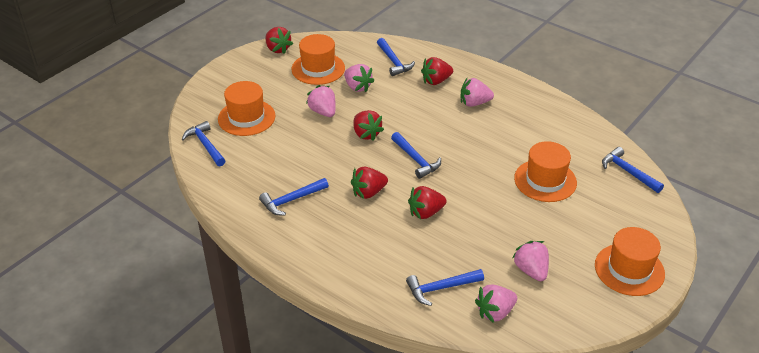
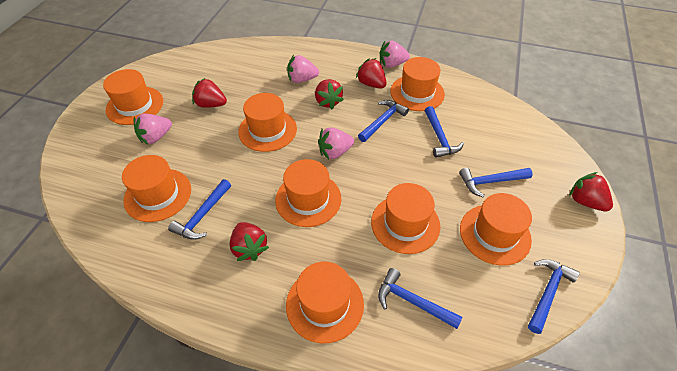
orange hat: 4 -> 8
pink strawberry: 5 -> 4

